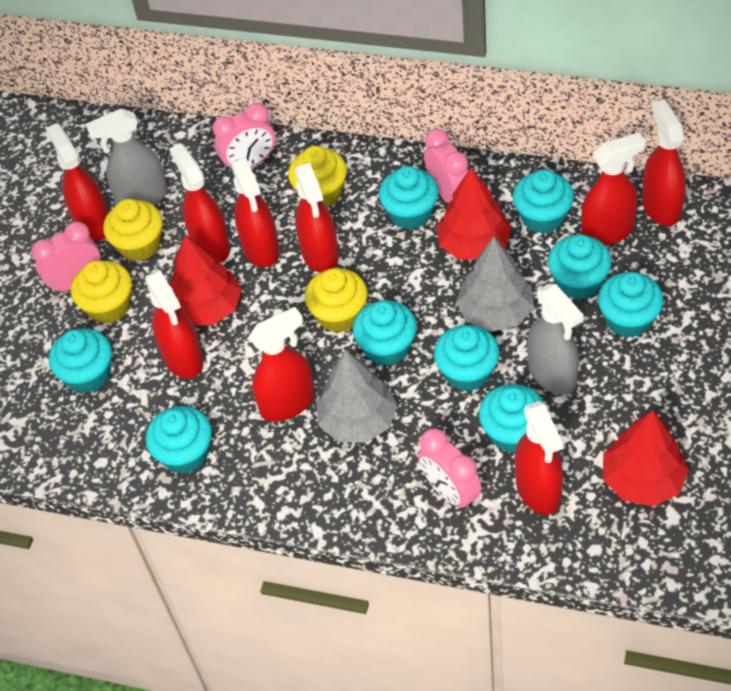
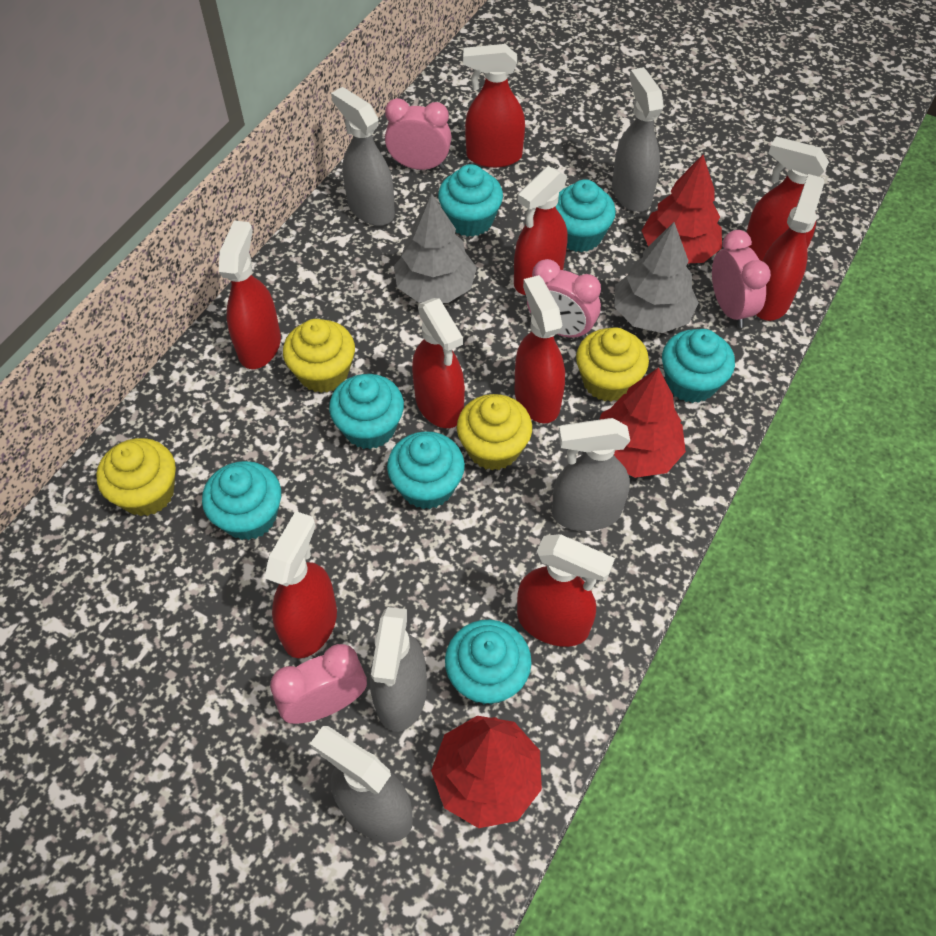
grey spray bottle: 2 -> 5
turquoise cupcake: 9 -> 7

